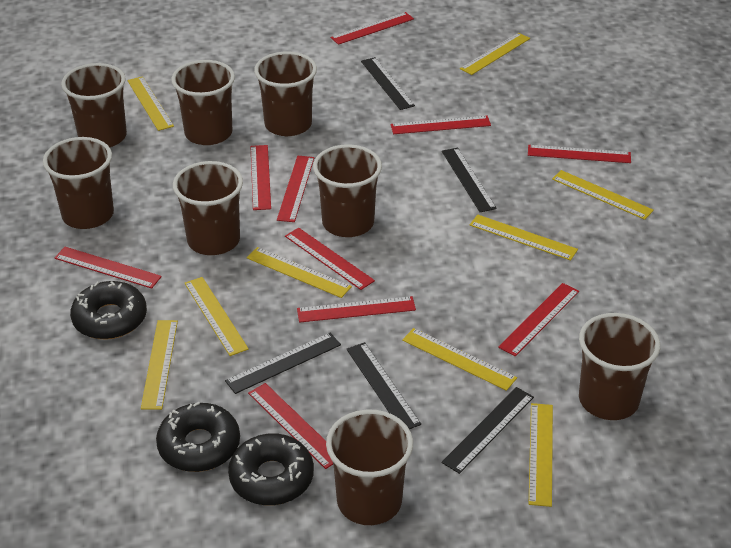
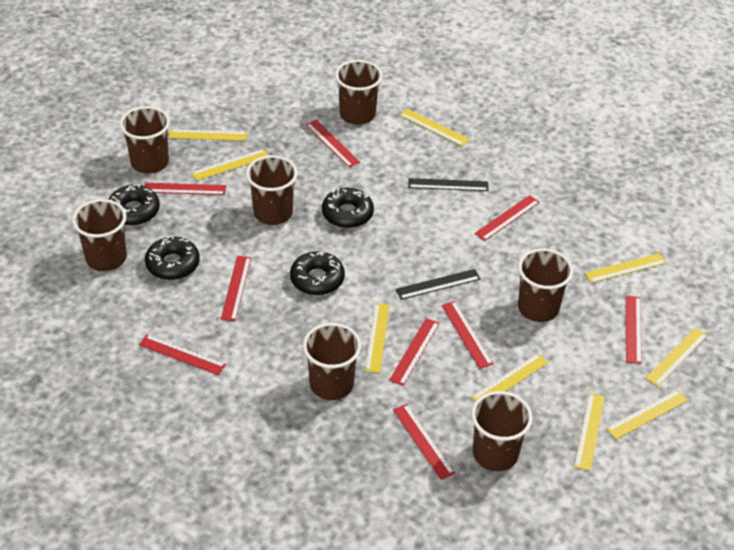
black donut: 3 -> 4
black ruler: 5 -> 2
brown cup: 8 -> 7
red ruler: 10 -> 9

